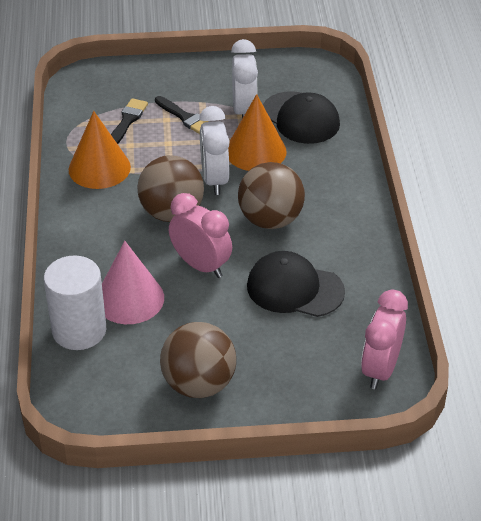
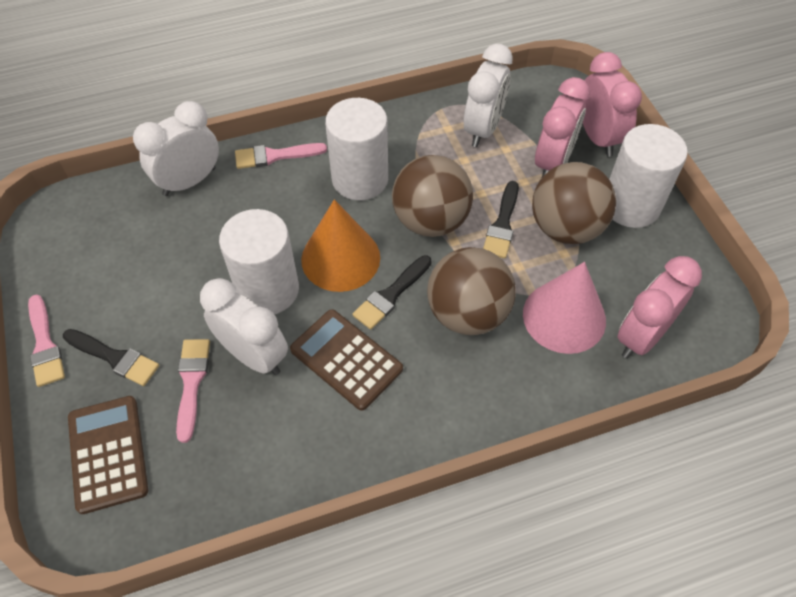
black brush: 2 -> 3
black cap: 2 -> 0
brown calculator: 0 -> 2
orange cone: 2 -> 1
pink brush: 0 -> 3
pink clock: 2 -> 3
white clock: 2 -> 3
white cylinder: 1 -> 3

